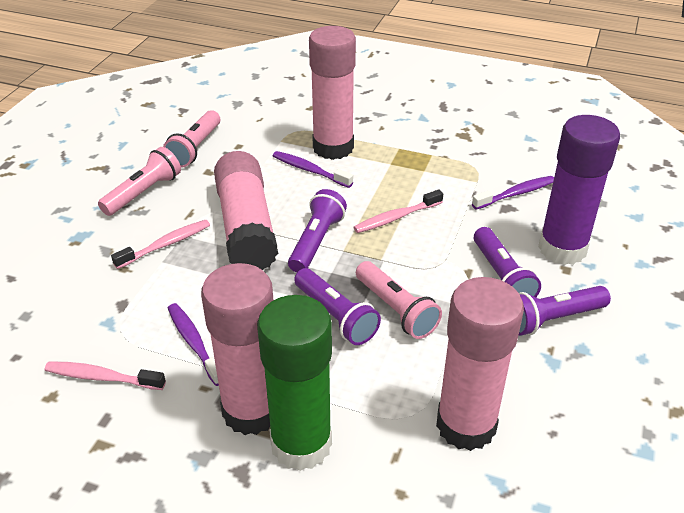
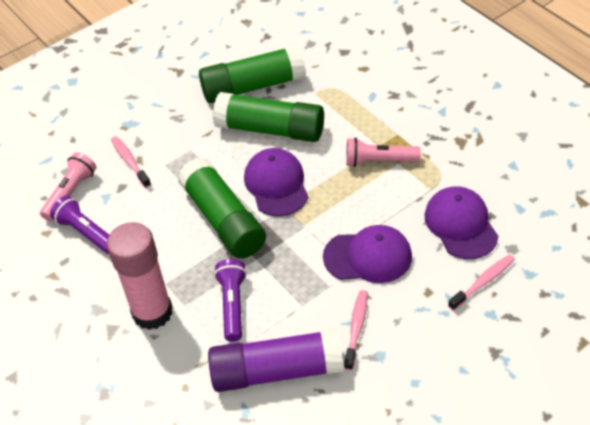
green glue stick: 1 -> 3
pink flashlight: 3 -> 2
pink glue stick: 4 -> 1
purple cap: 0 -> 3
purple flashlight: 4 -> 2
purple toothbrush: 3 -> 0

